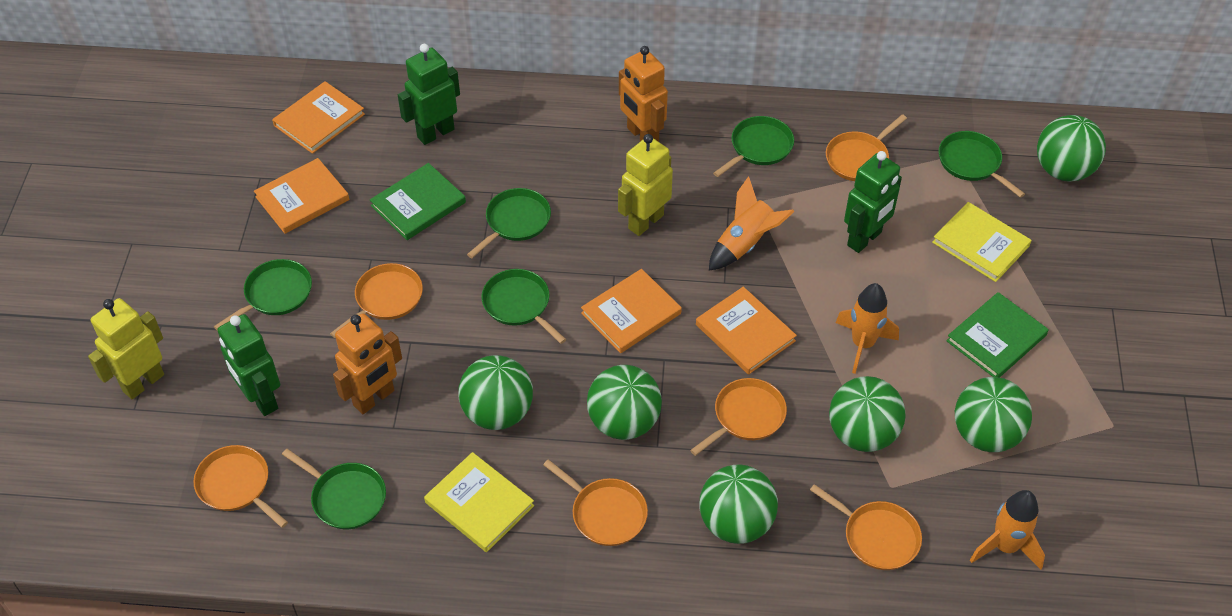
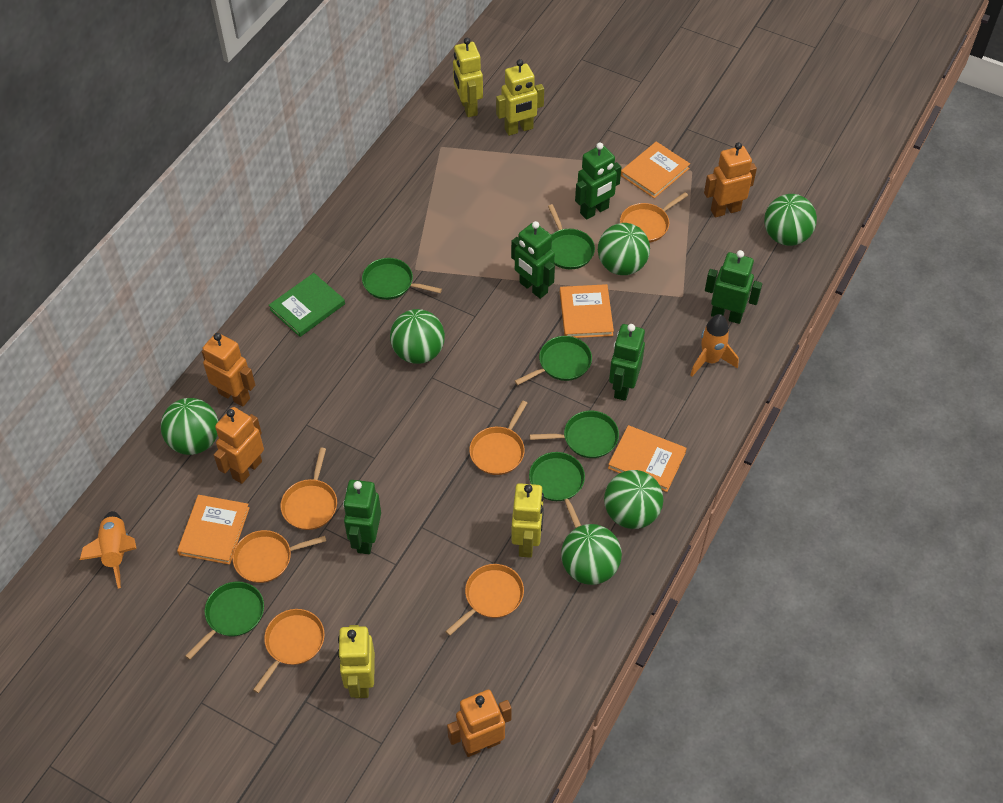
green book: 2 -> 1
green robot: 3 -> 5
orange robot: 2 -> 4
orange rocket: 3 -> 2
yellow book: 2 -> 0
yellow robot: 2 -> 4

